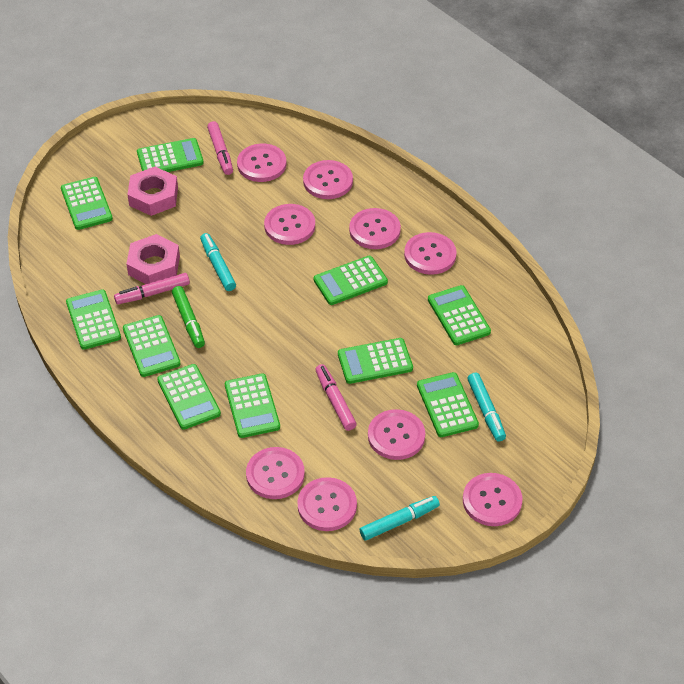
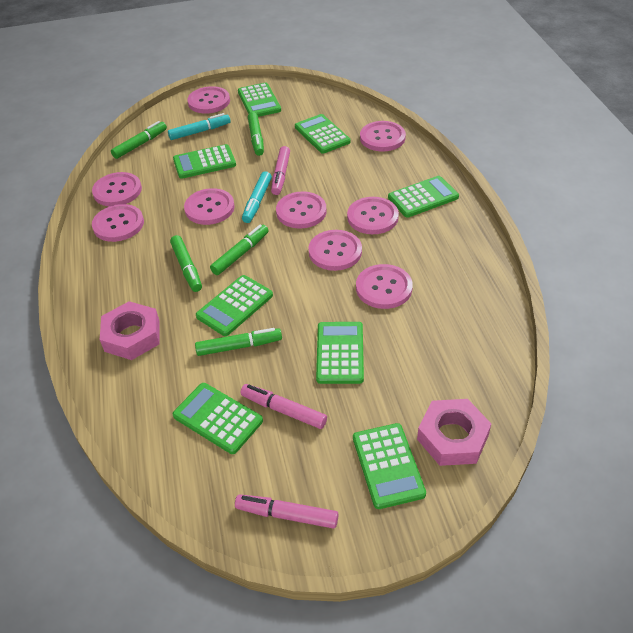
green calculator: 10 -> 8
green marker: 1 -> 5
turquoise marker: 3 -> 2

